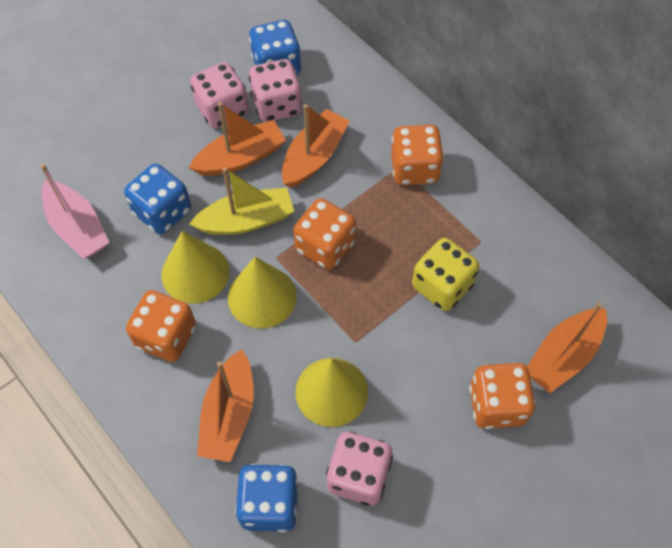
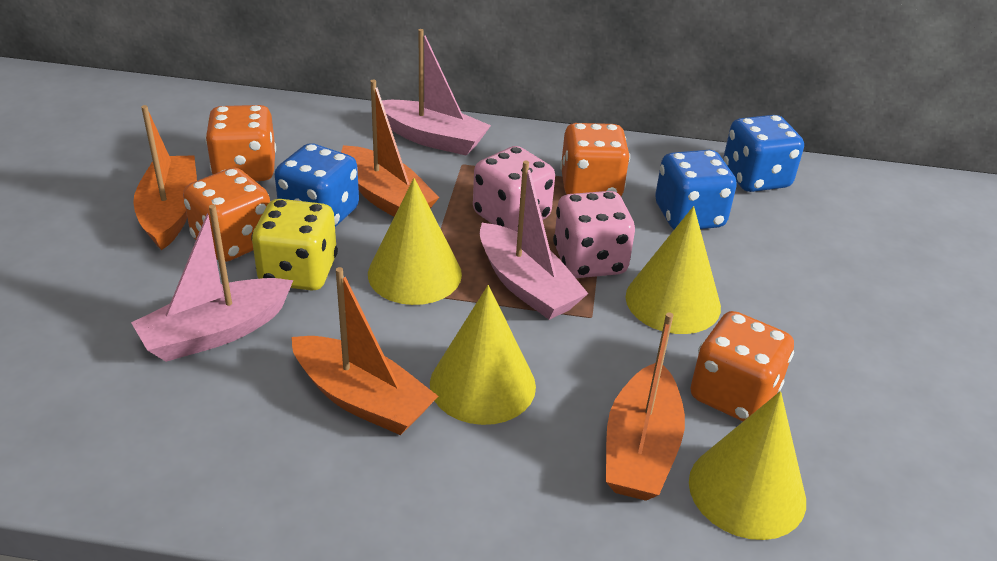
pink boat: 1 -> 3
pink dice: 3 -> 2
yellow boat: 1 -> 0
yellow cone: 3 -> 4

